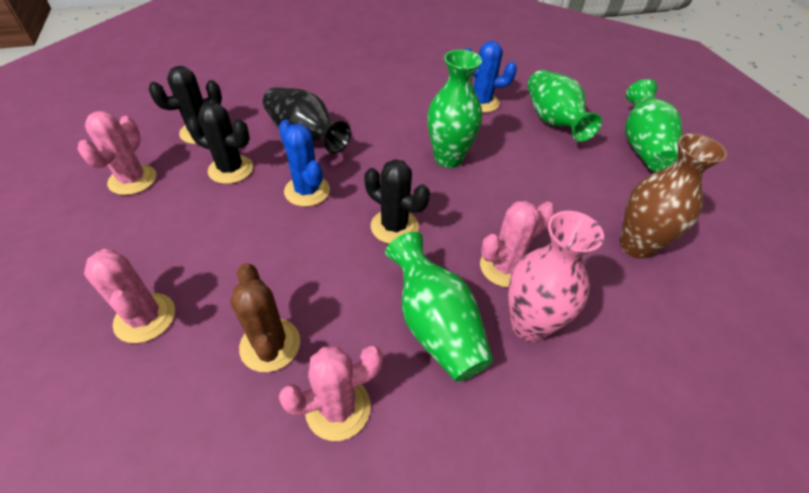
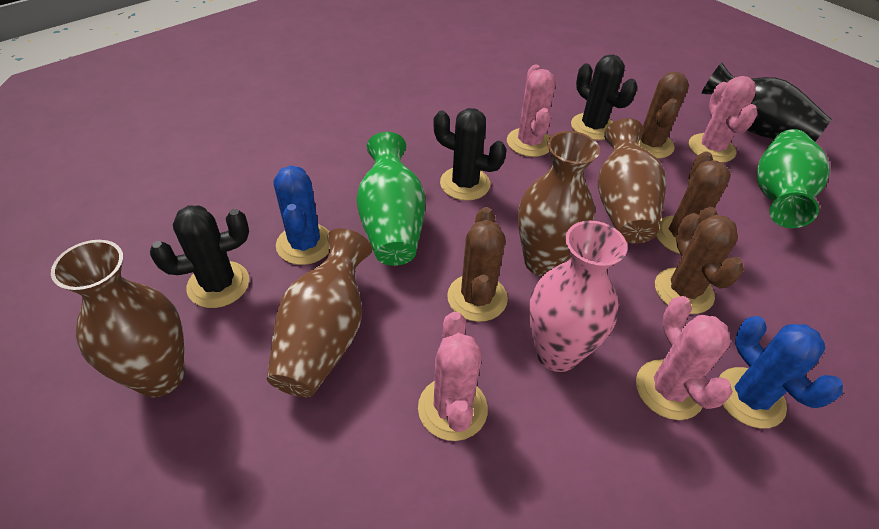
brown cactus: 1 -> 4
brown vase: 1 -> 4
green vase: 4 -> 2

